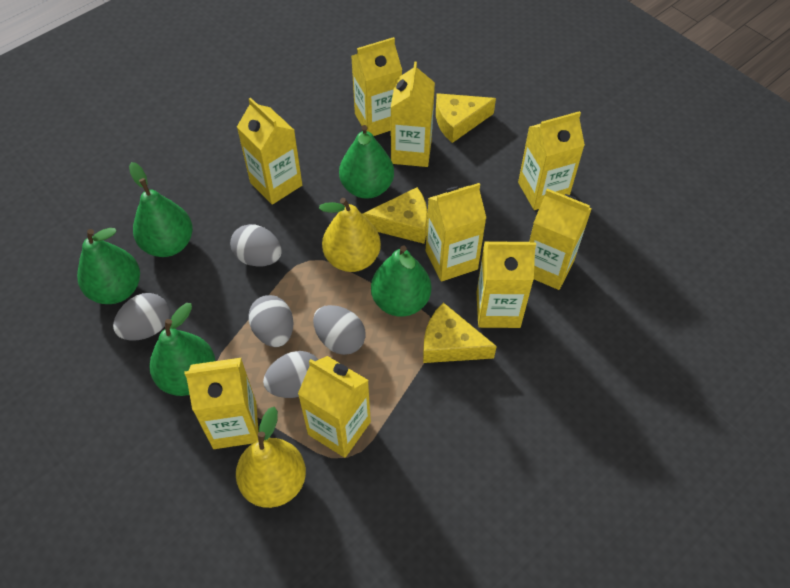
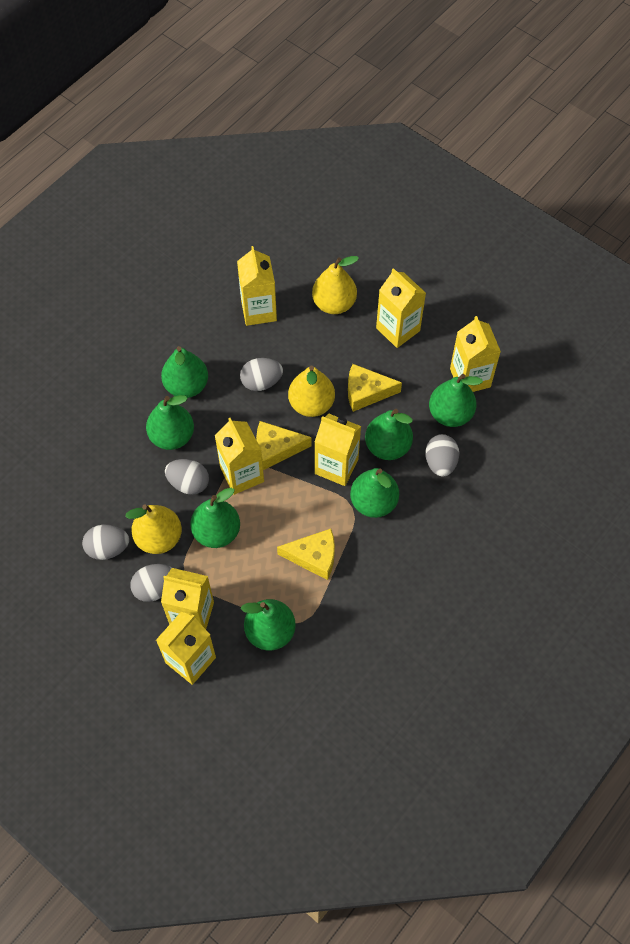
green pear: 5 -> 7
yellow carton: 9 -> 7
yellow pear: 2 -> 3

